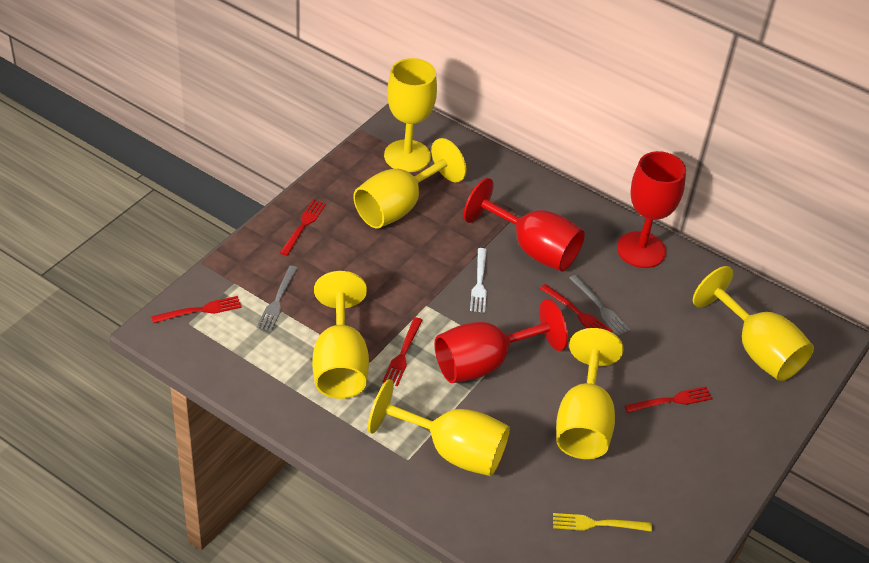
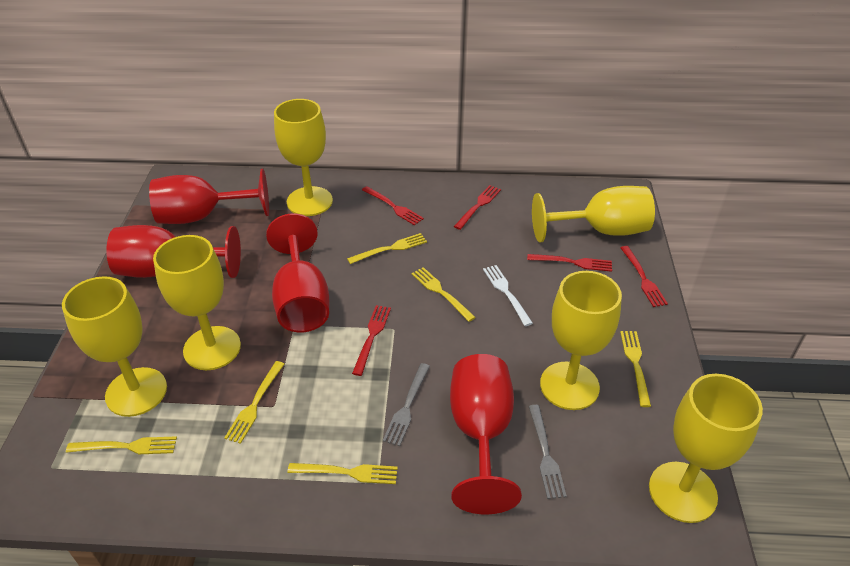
red goblet: 3 -> 4
yellow fork: 1 -> 6

